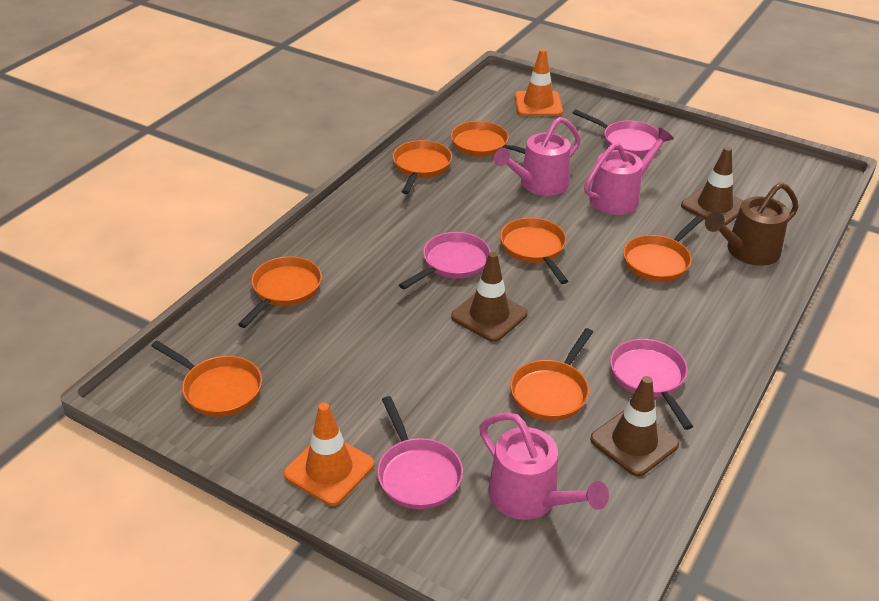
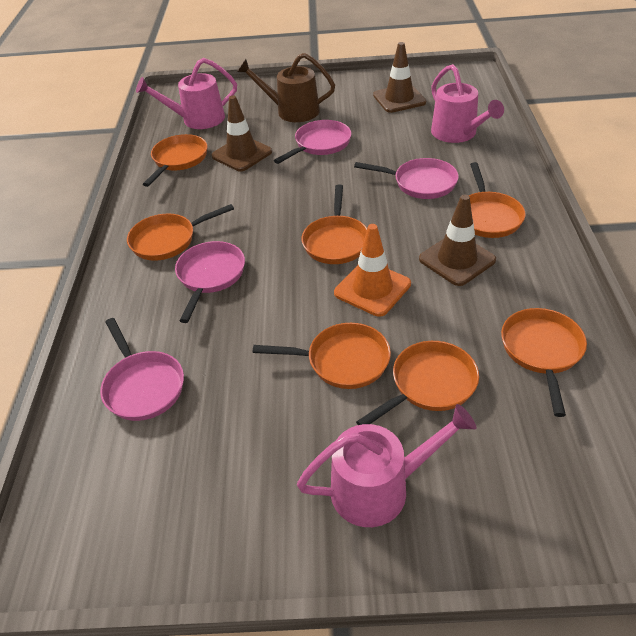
orange traffic cone: 2 -> 1

